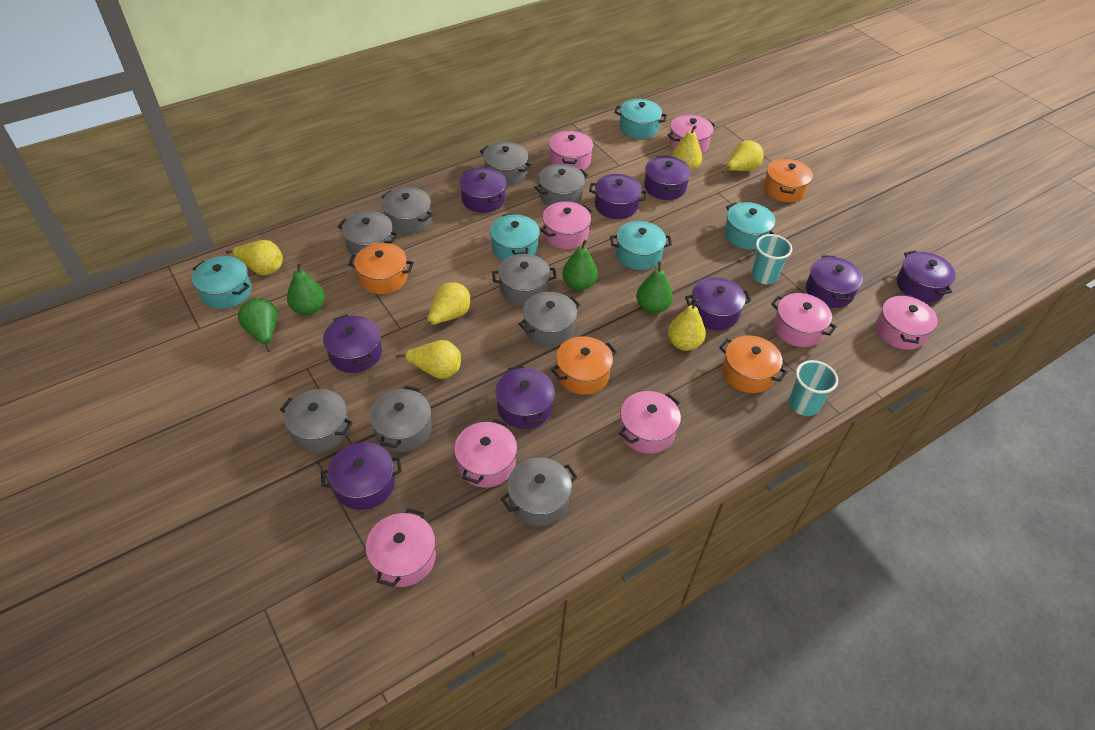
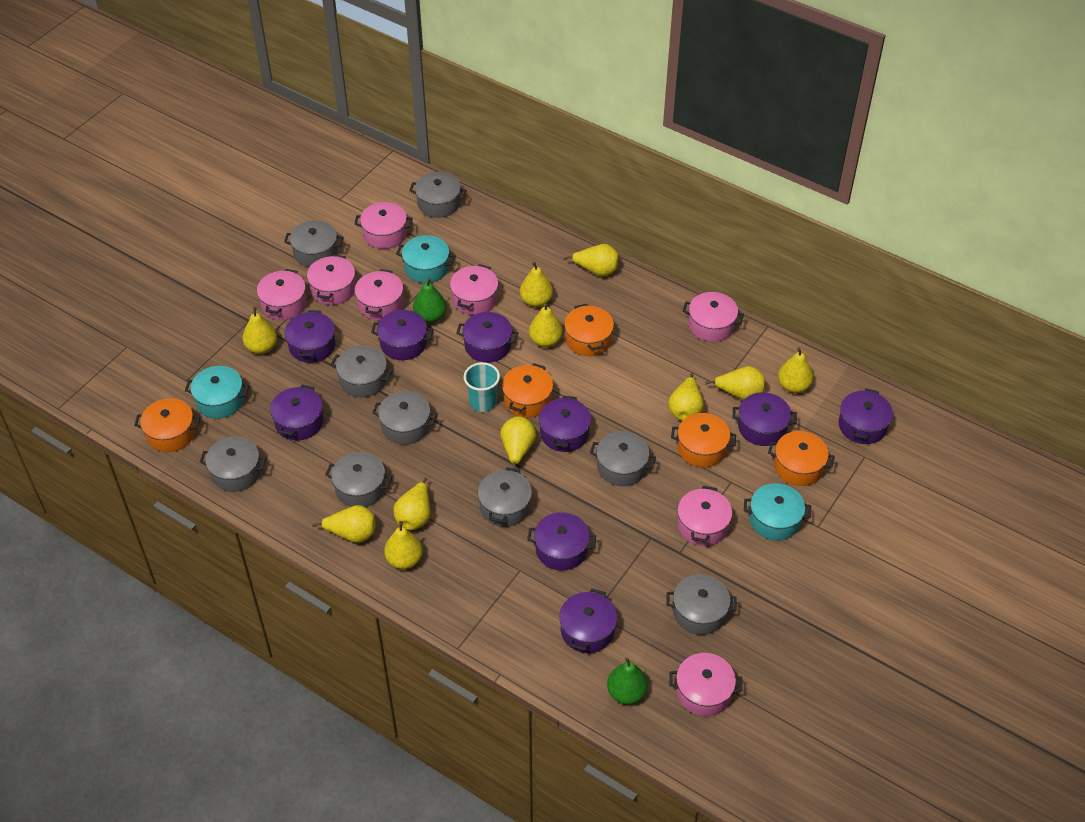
green pear: 4 -> 2
orange pot: 4 -> 5
turquoise cup: 2 -> 1
turquoise pot: 5 -> 3
yellow pear: 6 -> 11

